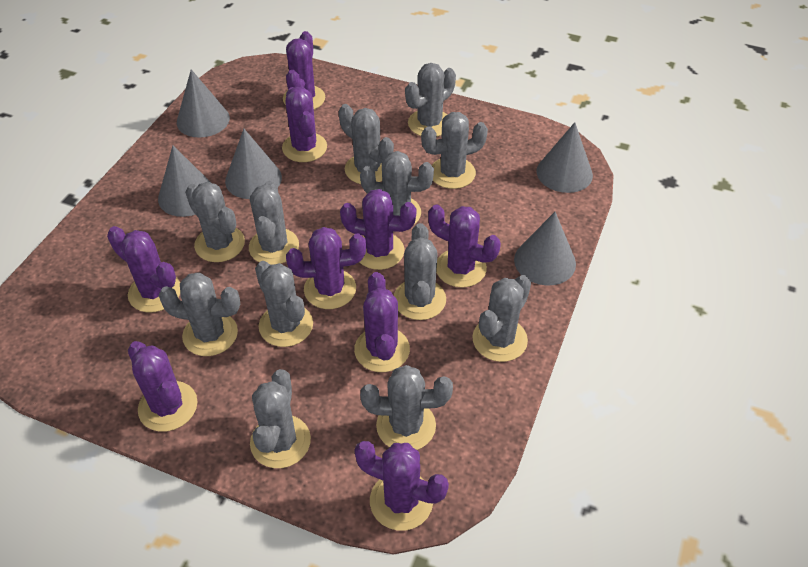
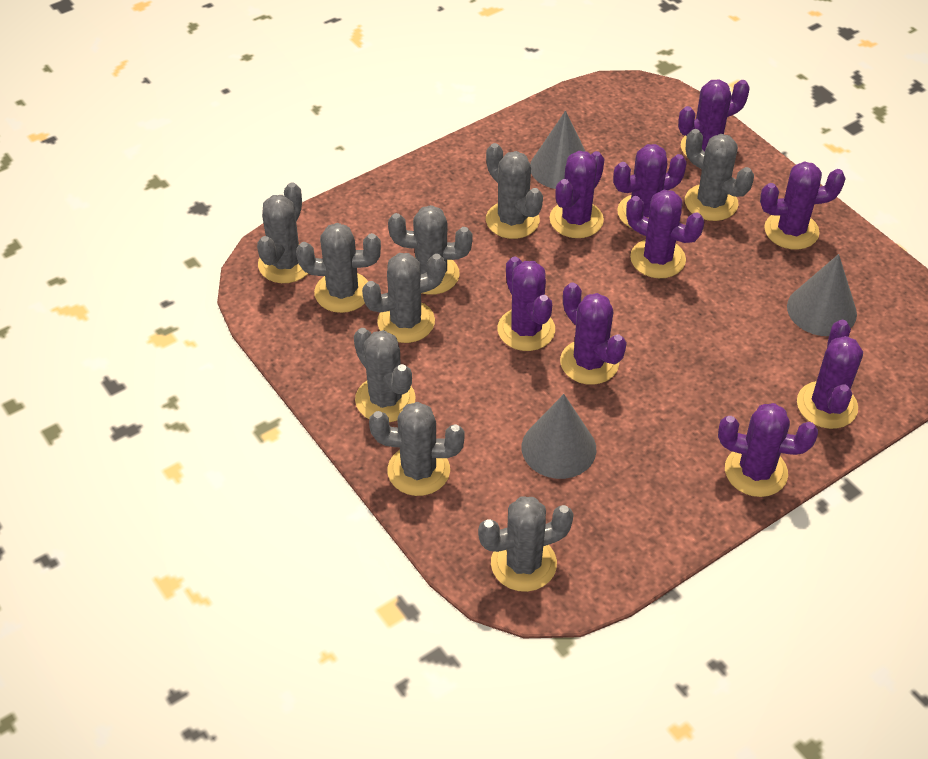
grey cactus: 12 -> 9
grey cone: 5 -> 3

